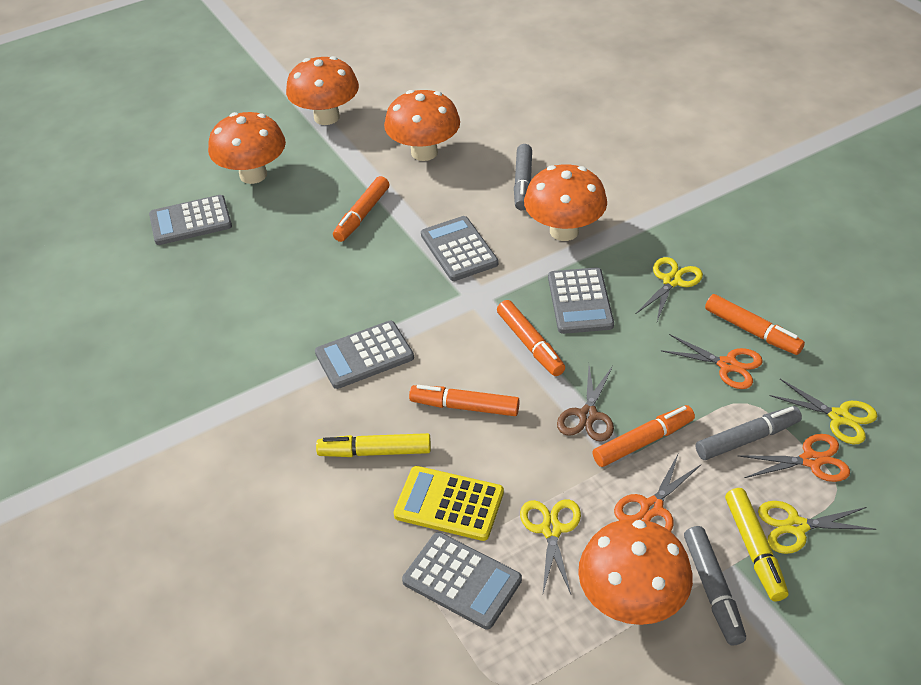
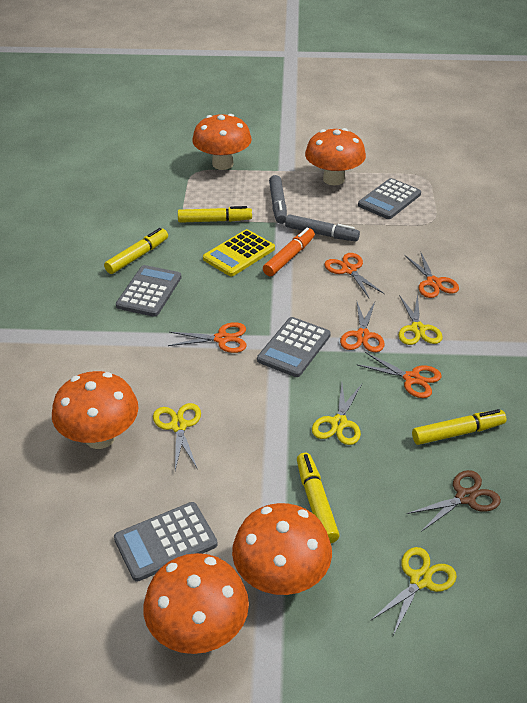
grey calculator: 5 -> 4
grey marker: 3 -> 2
orange marker: 5 -> 1
orange scissors: 3 -> 5
yellow marker: 2 -> 4

